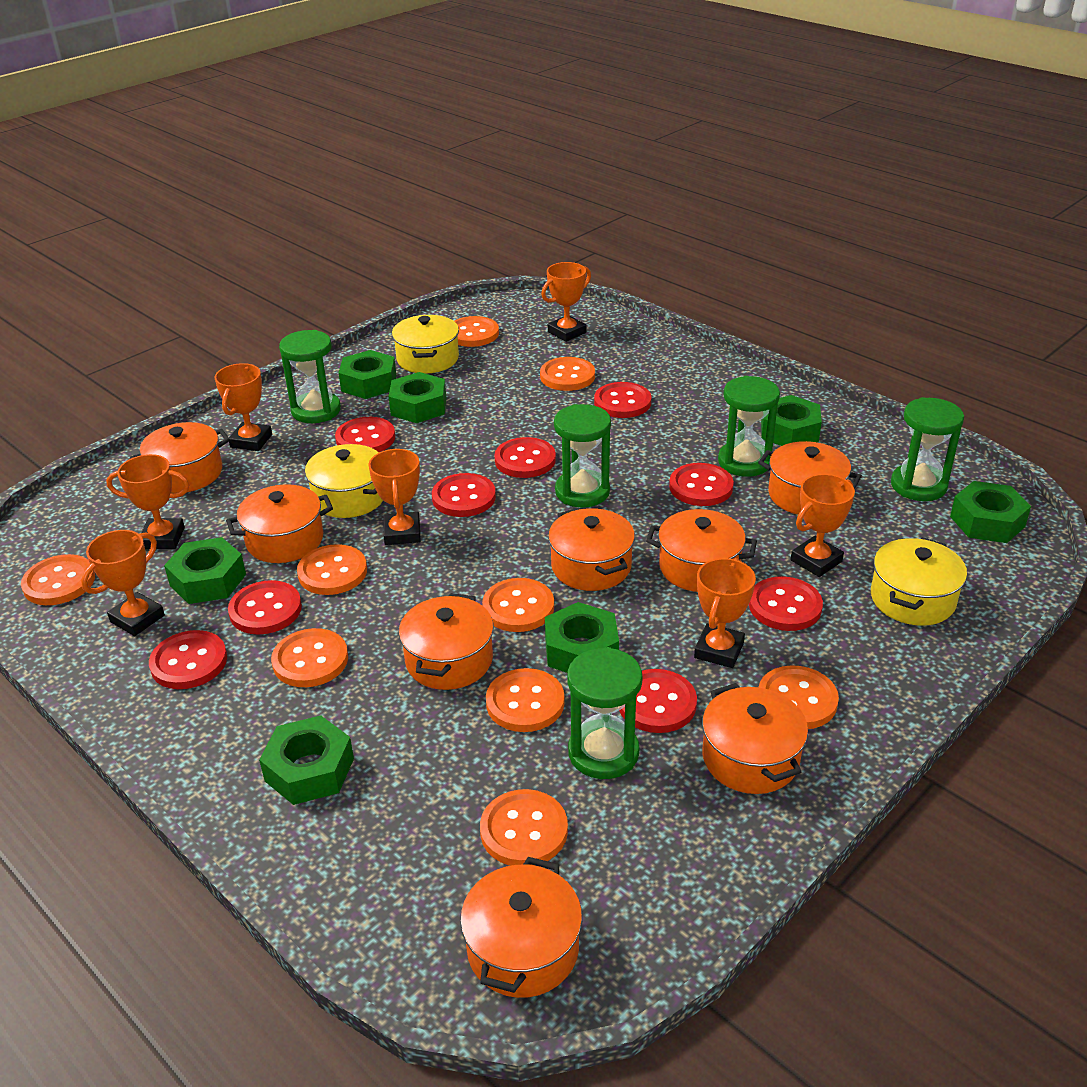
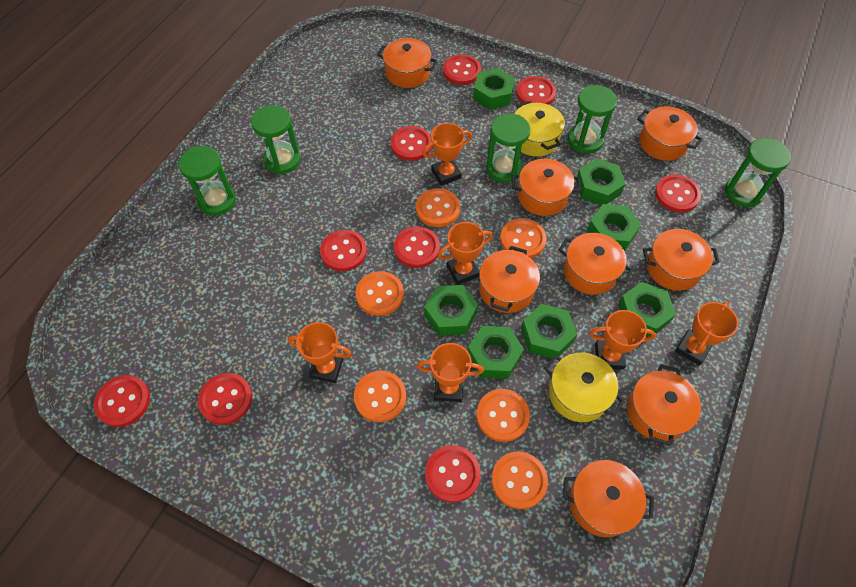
orange button: 9 -> 6
orange trophy: 7 -> 6
yellow pot: 3 -> 2

